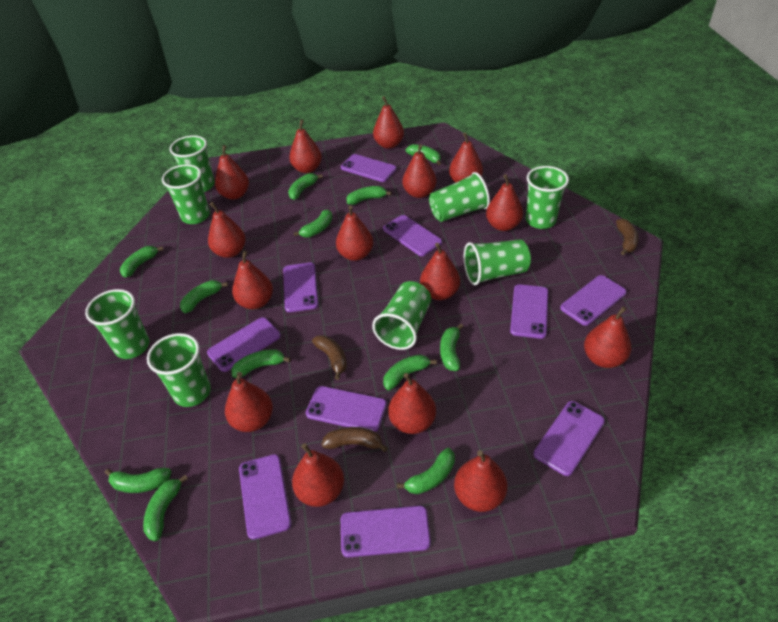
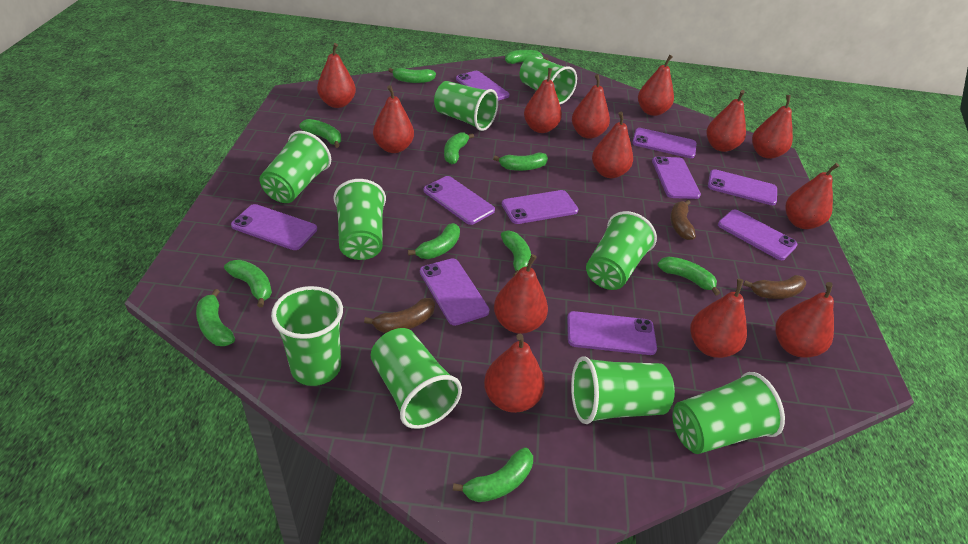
green banana: 12 -> 11
green cup: 8 -> 9
red pear: 15 -> 13

